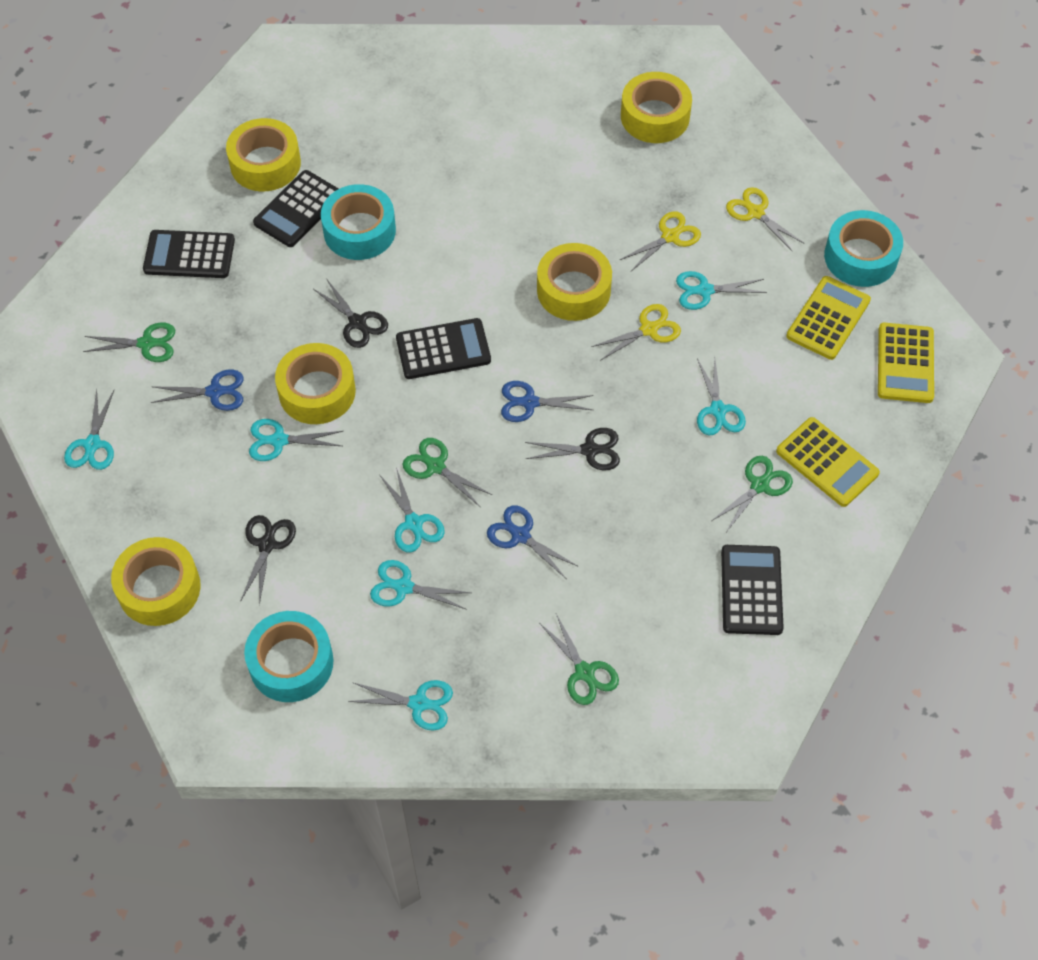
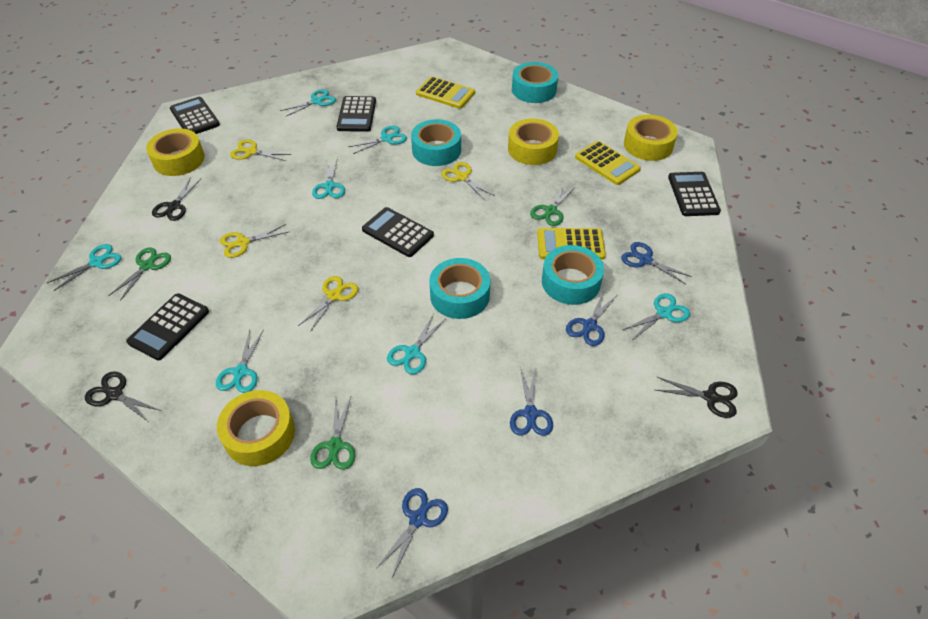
black calculator: 4 -> 5
blue scissors: 3 -> 4
green scissors: 4 -> 3
turquoise tape: 3 -> 4
yellow scissors: 3 -> 4
yellow tape: 5 -> 4

